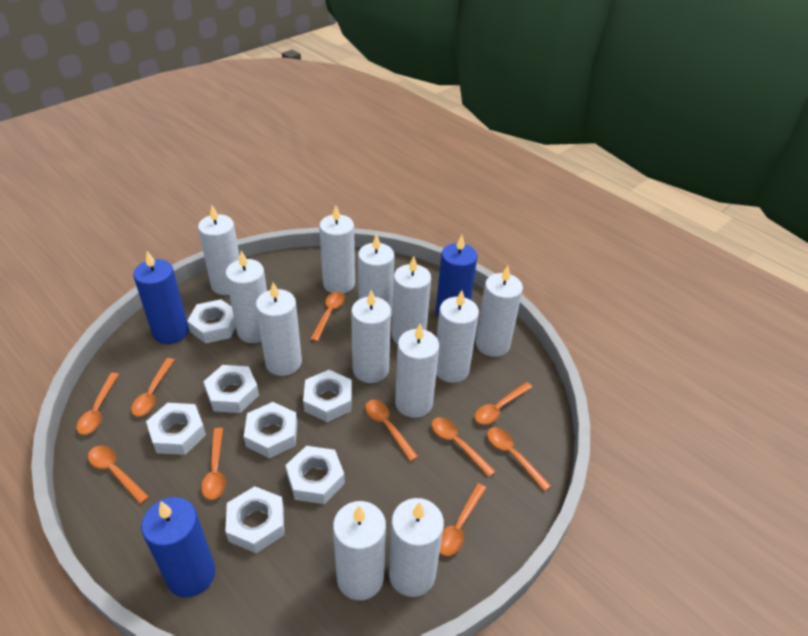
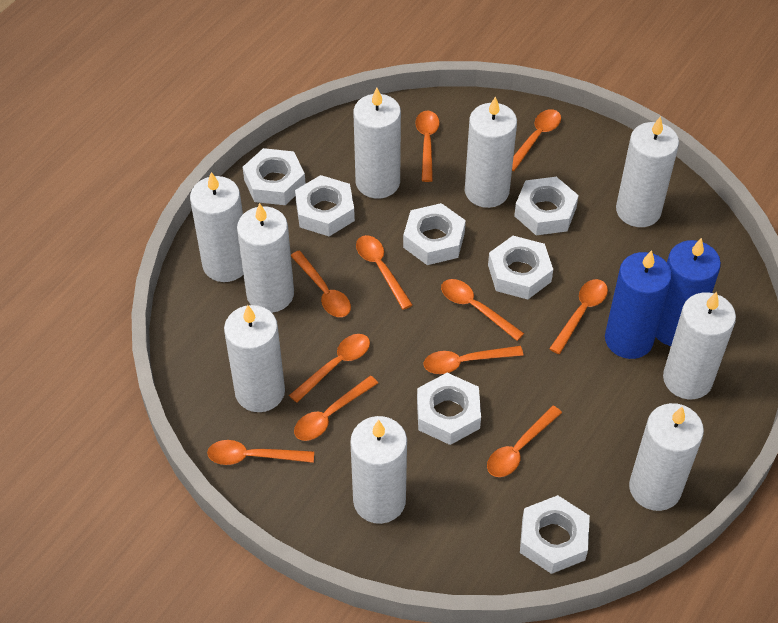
blue candle: 3 -> 2
orange spoon: 10 -> 11
white candle: 12 -> 9

